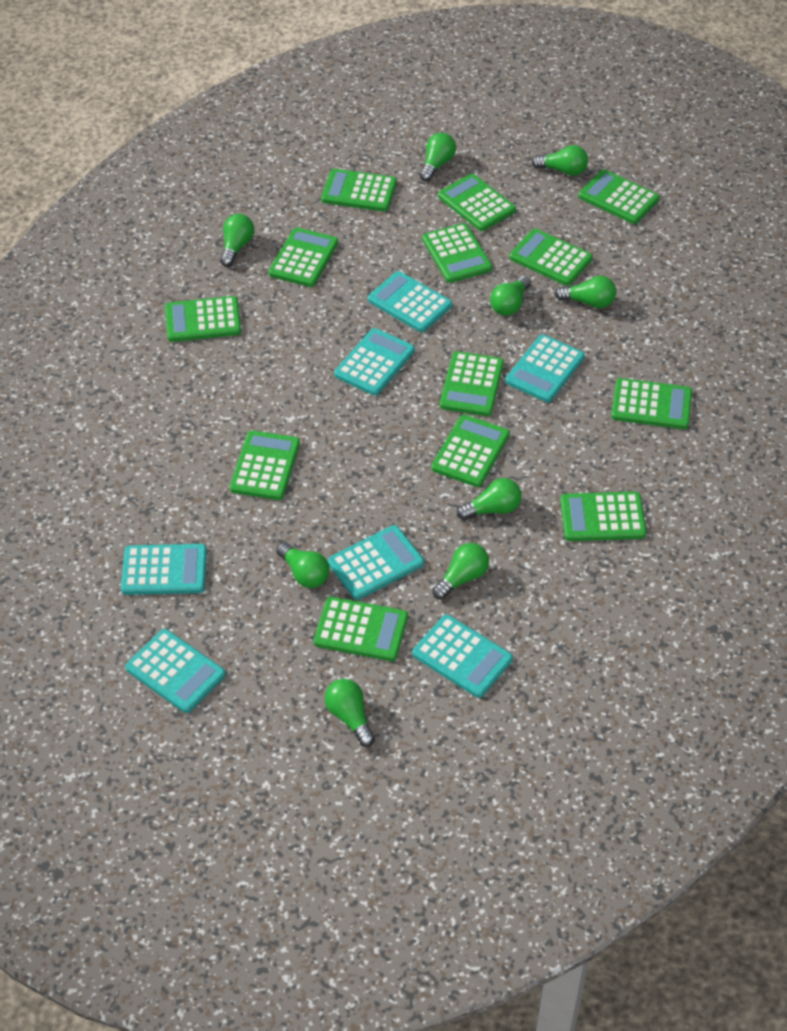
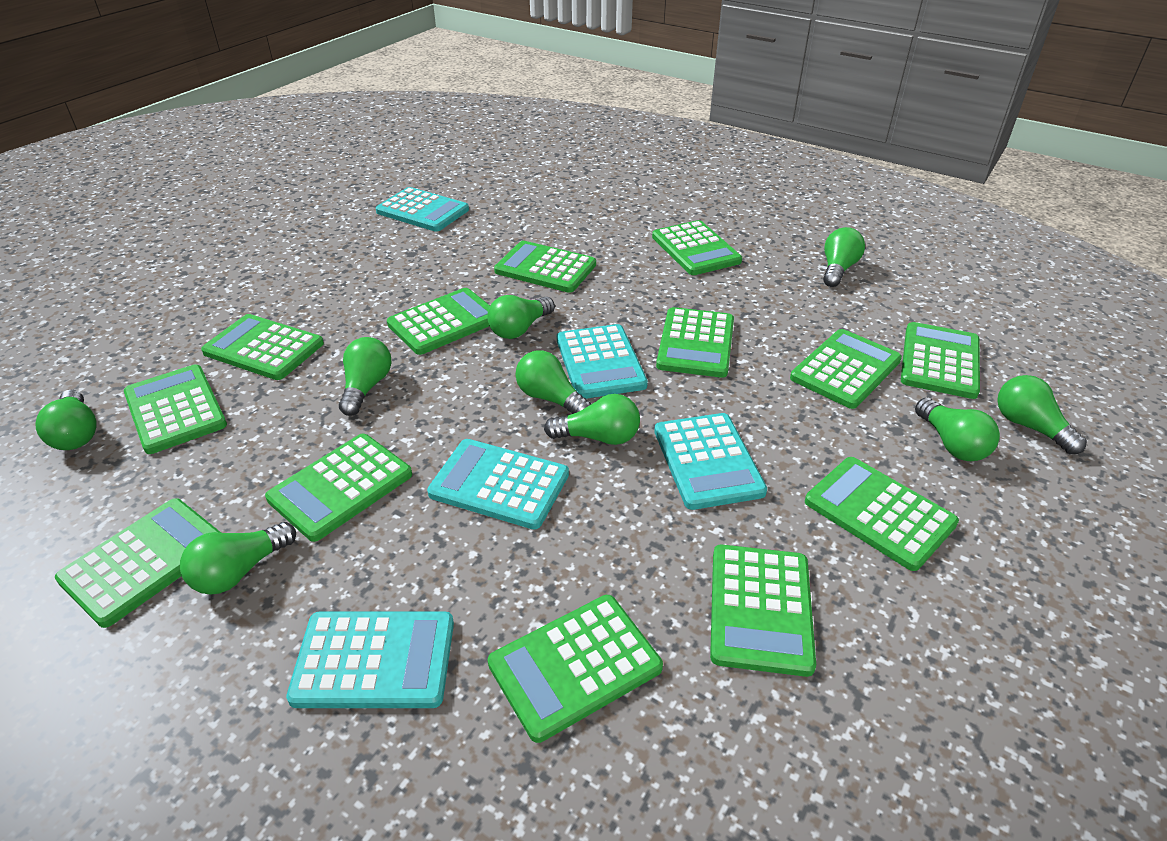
turquoise calculator: 7 -> 5

